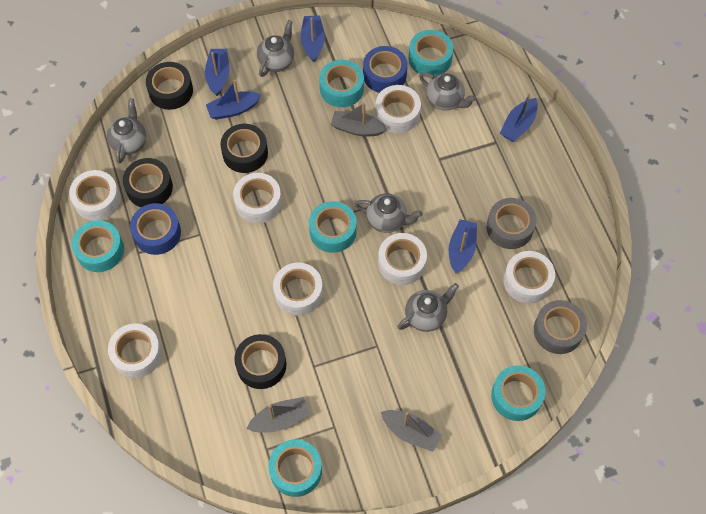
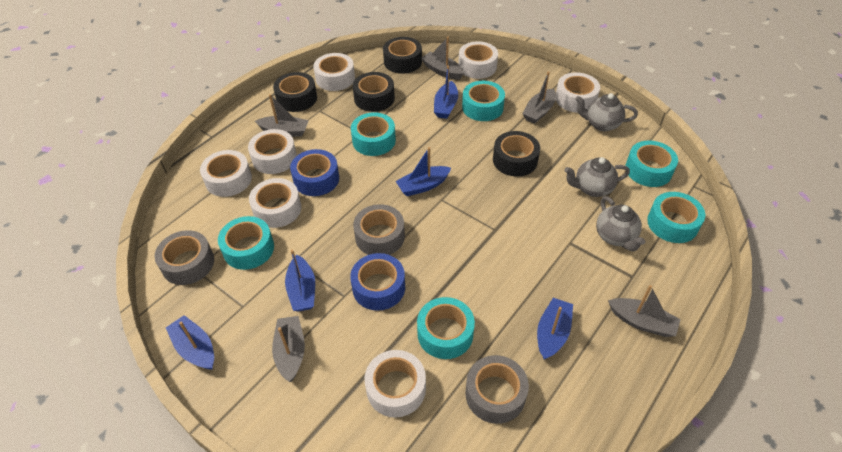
grey boat: 3 -> 5
grey tape: 2 -> 3
grey teapot: 5 -> 3

